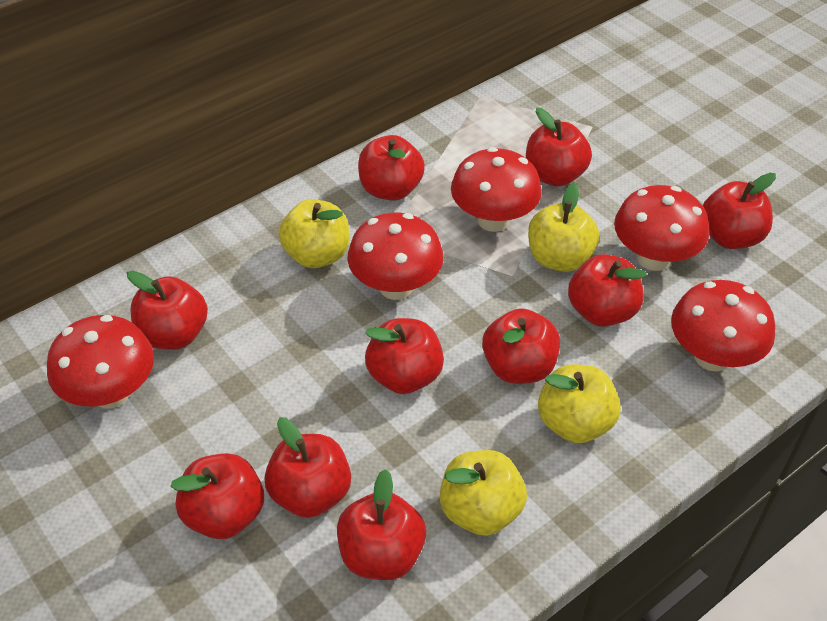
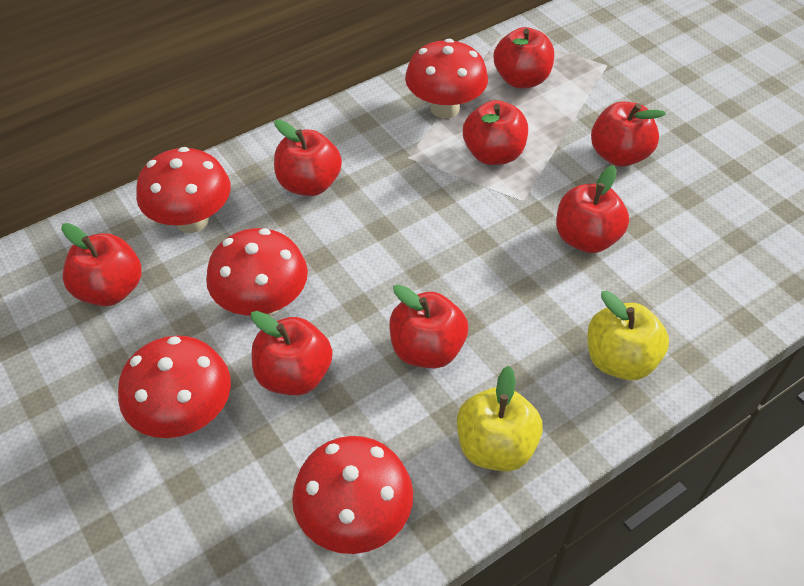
red apple: 10 -> 8
yellow apple: 4 -> 2

